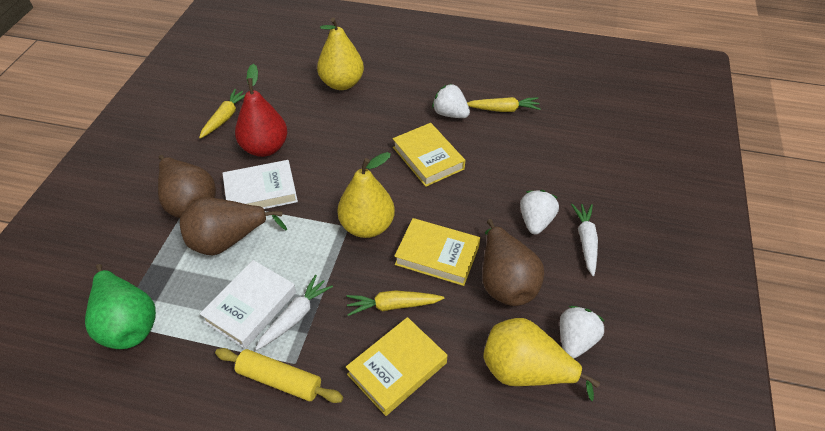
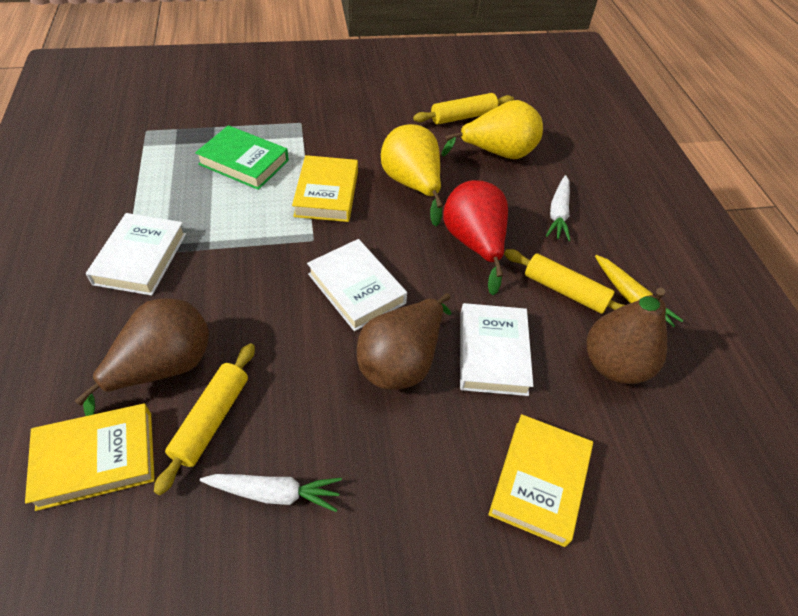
green book: 0 -> 1
green pear: 1 -> 0
white book: 2 -> 3
white strawberry: 3 -> 0
yellow carrot: 3 -> 1
yellow pear: 3 -> 2
yellow rolling pin: 1 -> 3

